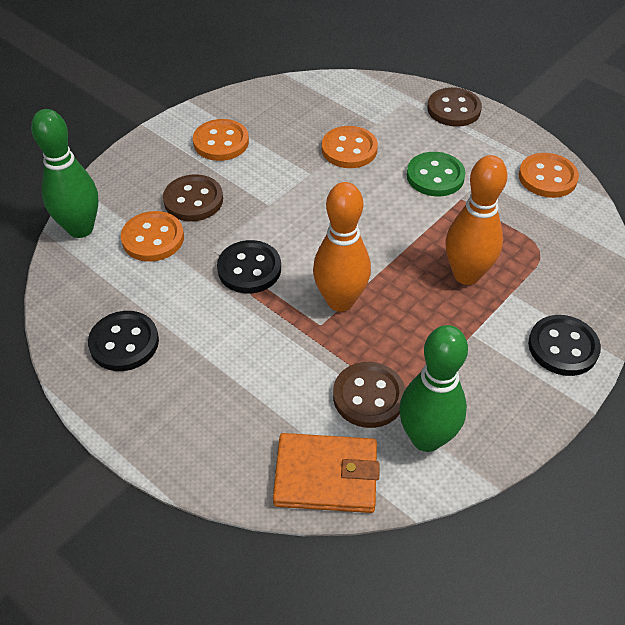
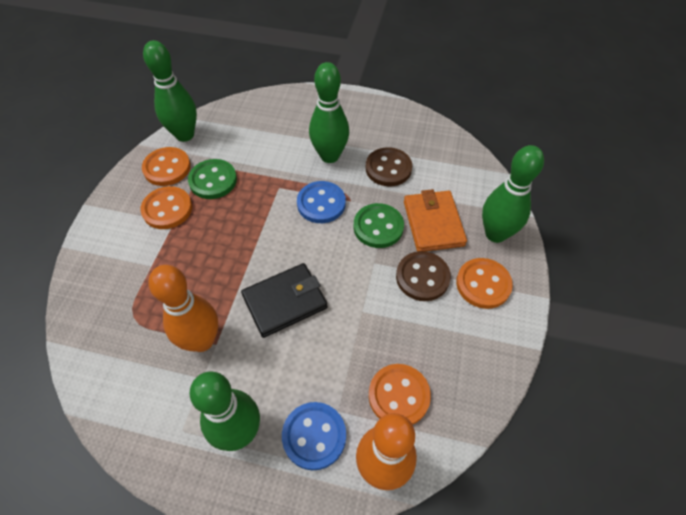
black button: 3 -> 0
black wallet: 0 -> 1
blue button: 0 -> 2
brown button: 3 -> 2
green bowling pin: 2 -> 4
green button: 1 -> 2

